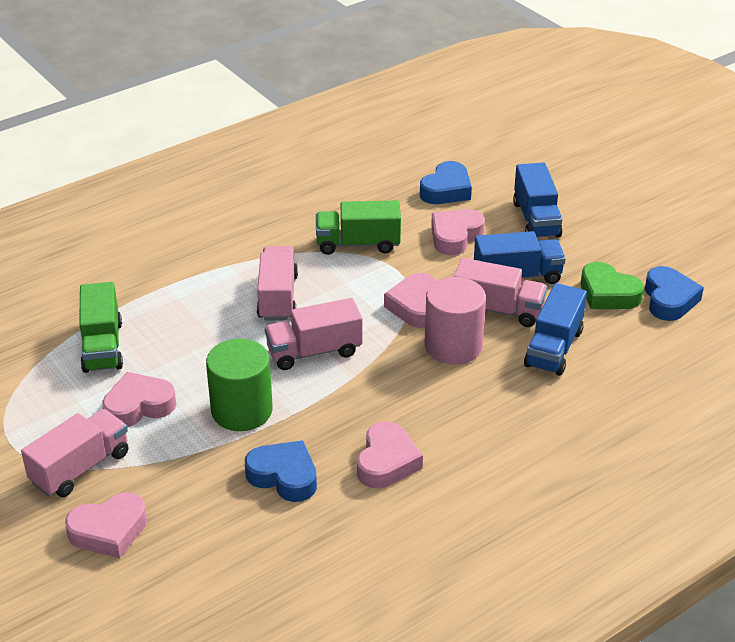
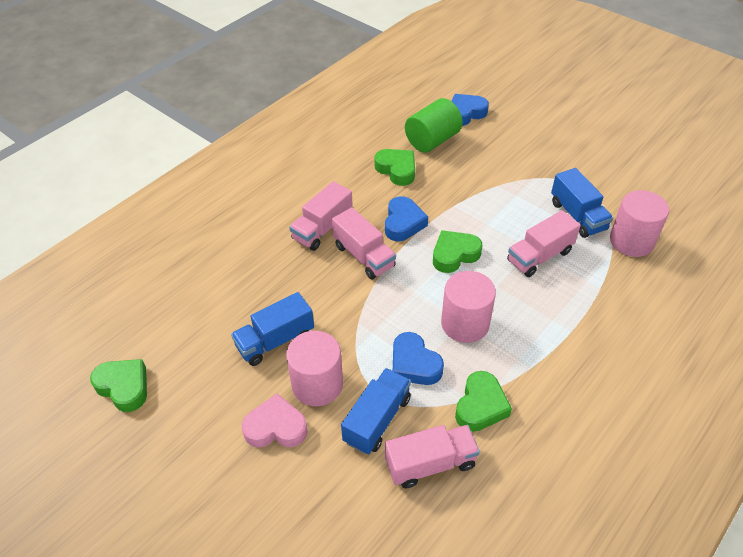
green heart: 1 -> 4
green truck: 2 -> 0
pink cylinder: 1 -> 3
pink heart: 5 -> 1

